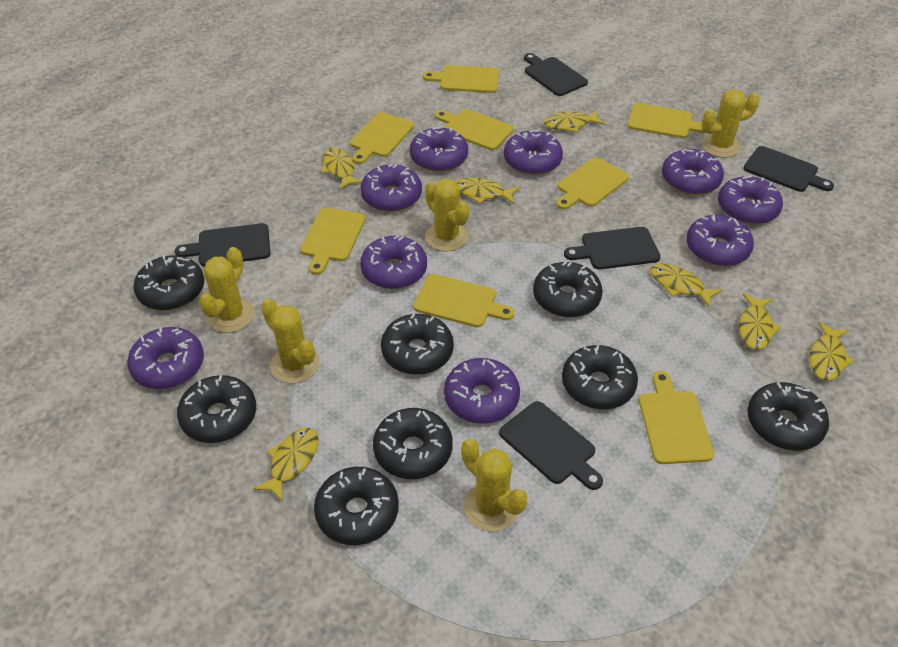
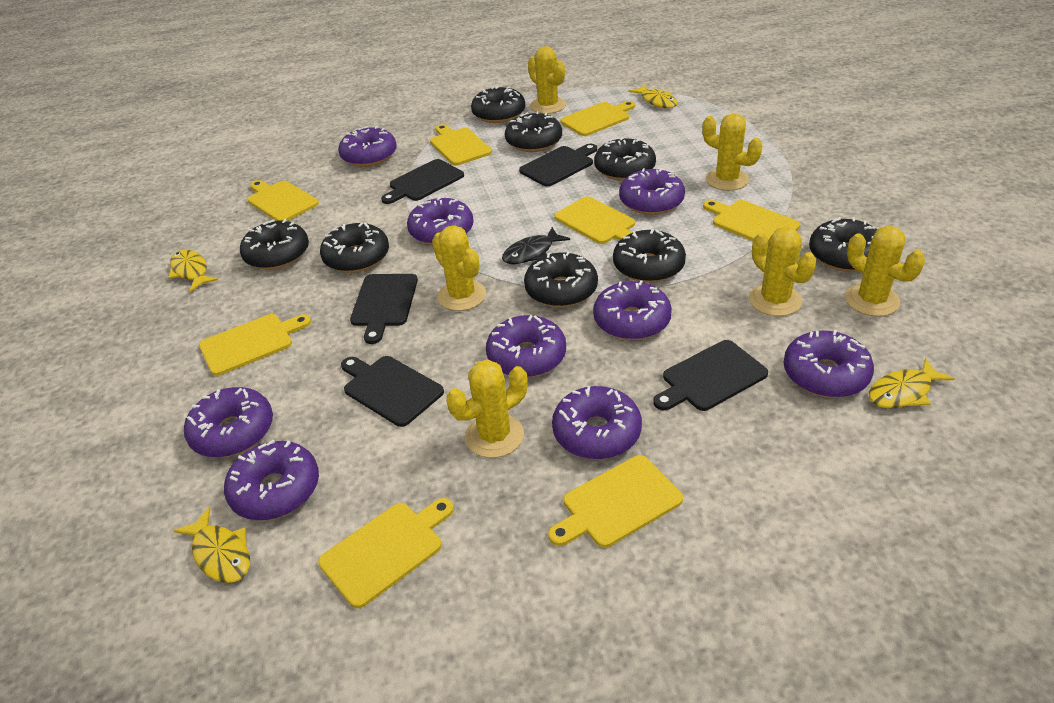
black fish: 0 -> 1
yellow cactus: 5 -> 6
yellow fish: 7 -> 4

